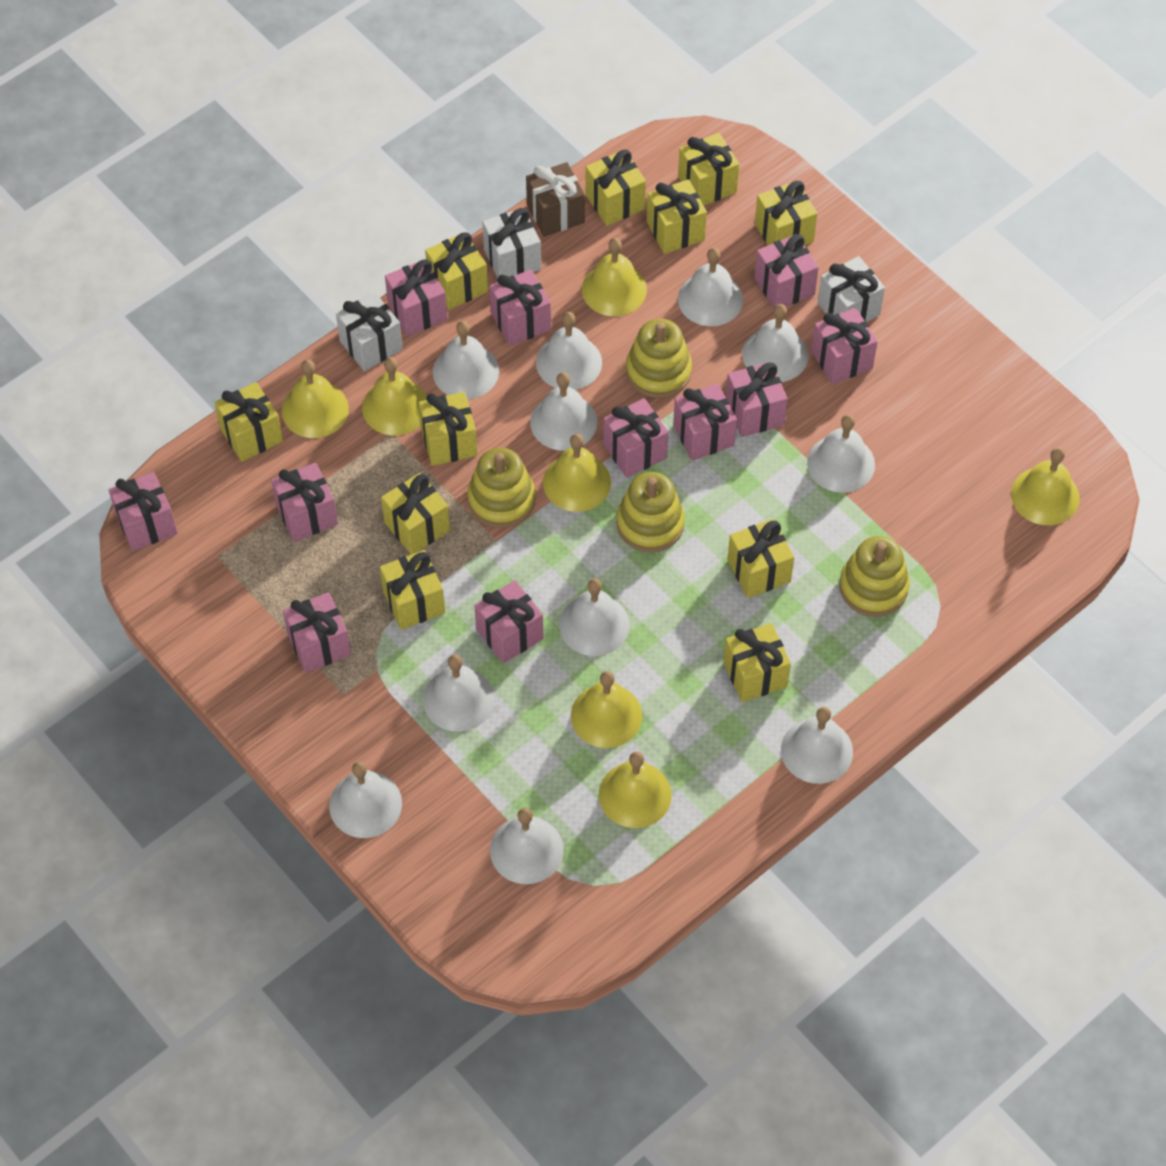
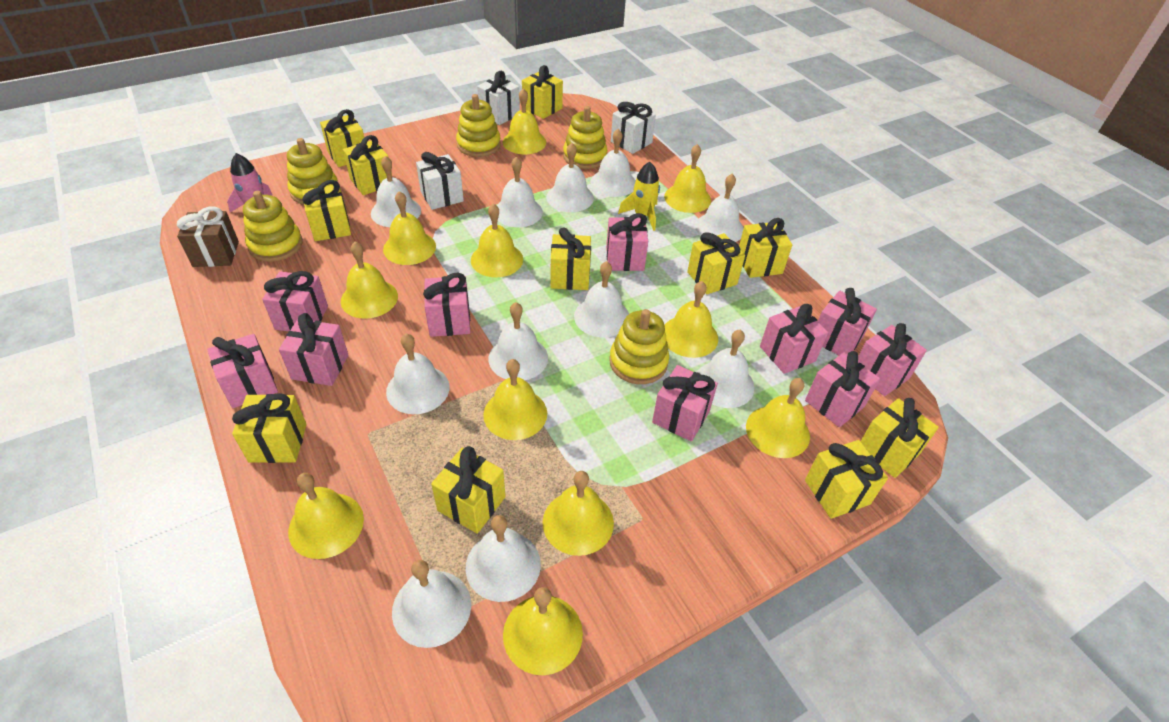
pink gift: 11 -> 10
pink rocket: 0 -> 1
yellow bell: 7 -> 11
yellow rocket: 0 -> 1
yellow stacking toy: 4 -> 5

